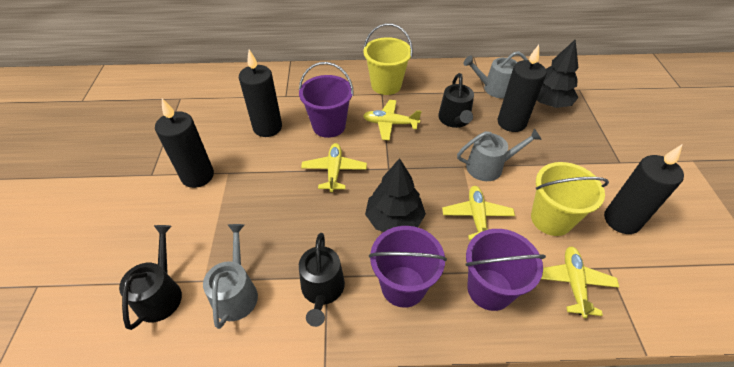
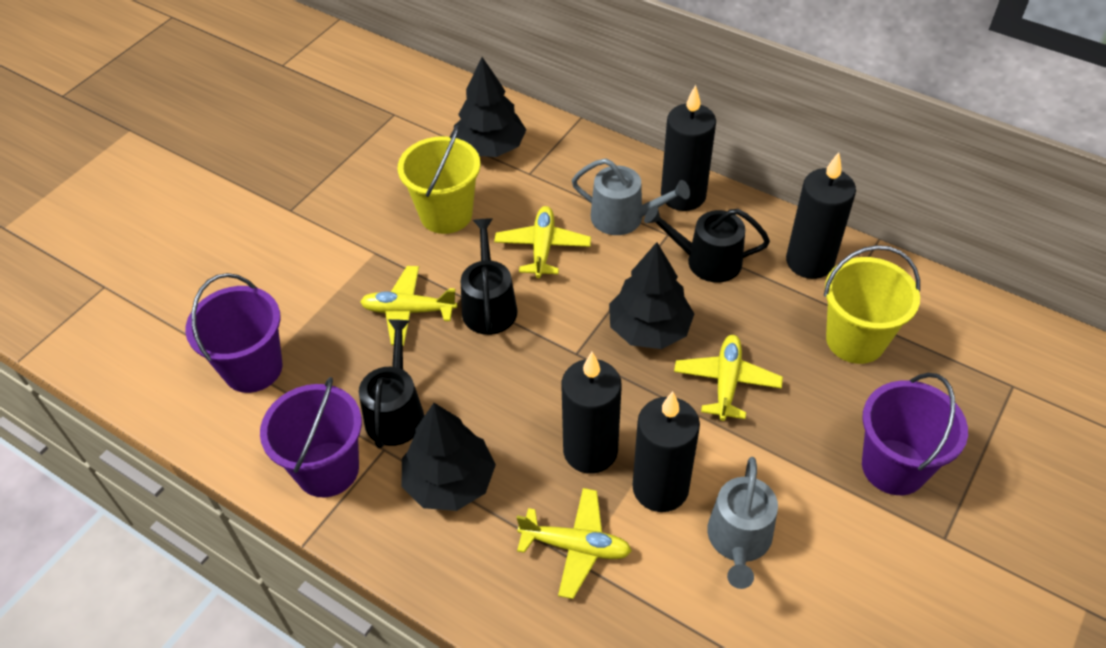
black tree: 2 -> 3
grey watering can: 3 -> 2

